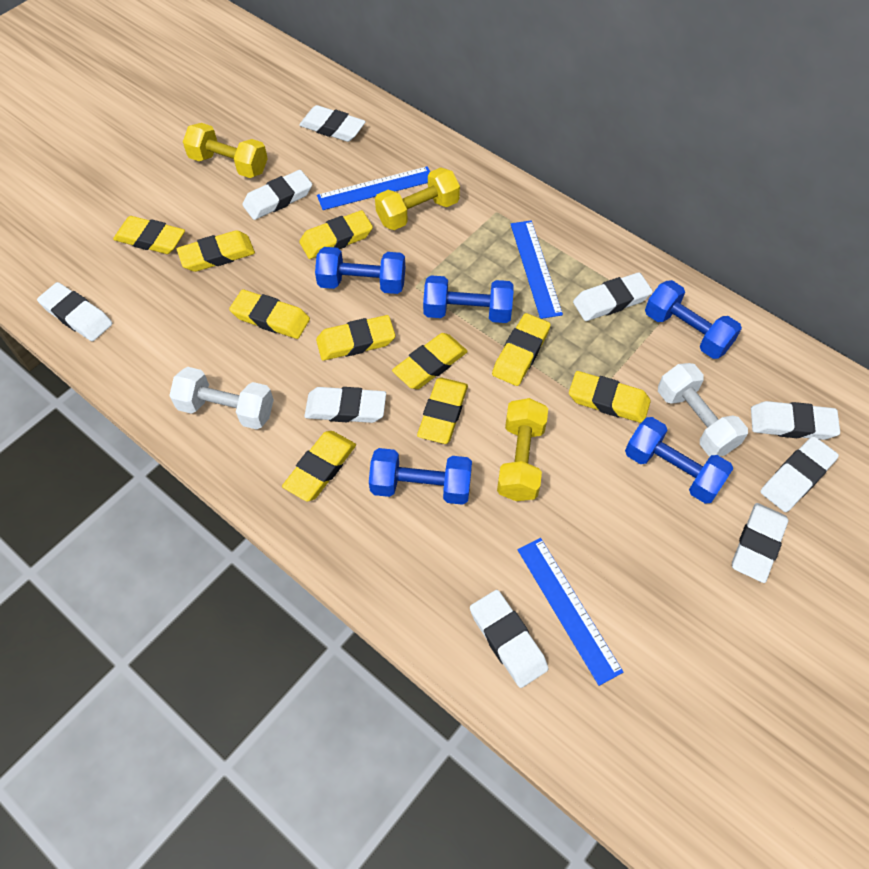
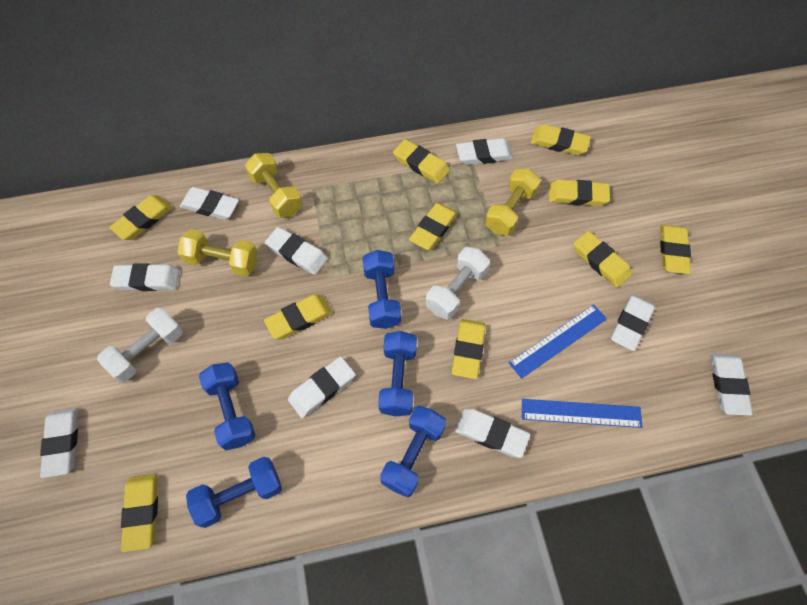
blue ruler: 3 -> 2

